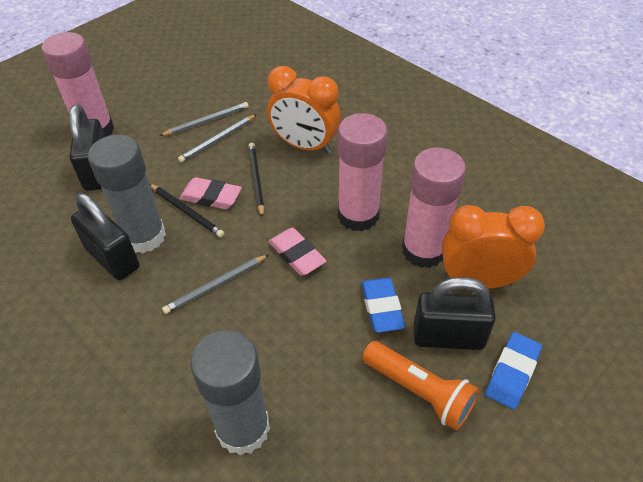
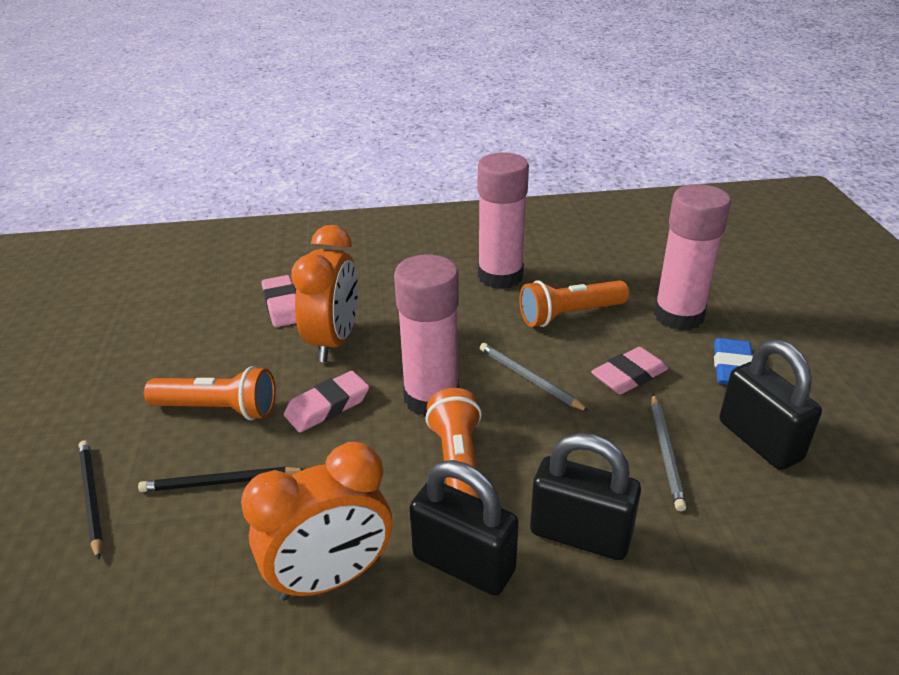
blue eraser: 2 -> 1
grey glue stick: 2 -> 0
grey pencil: 3 -> 2
orange flashlight: 1 -> 3
pink eraser: 2 -> 3

